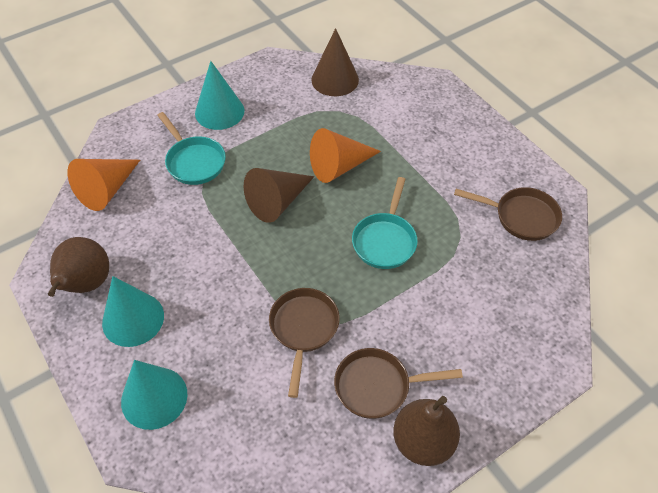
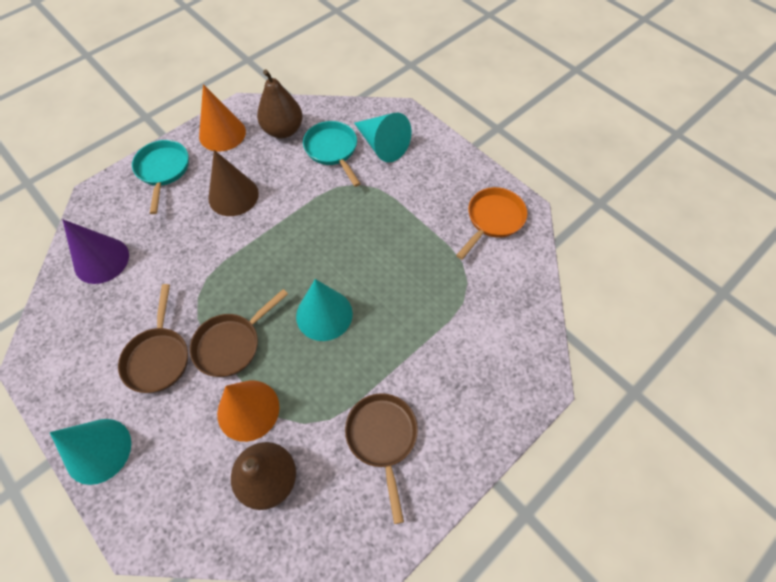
brown cone: 2 -> 1
orange pan: 0 -> 1
purple cone: 0 -> 1

